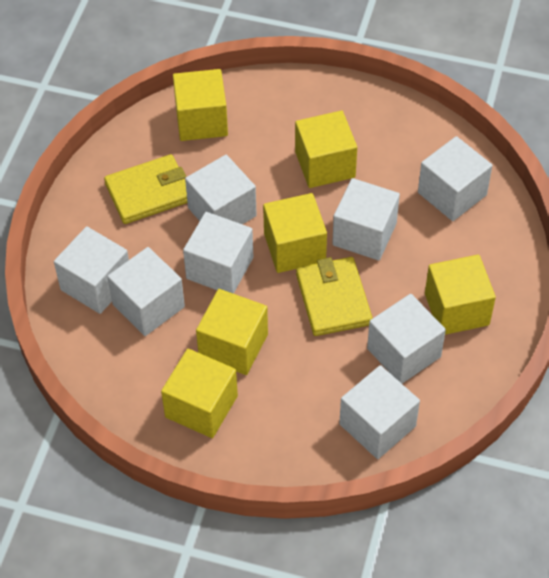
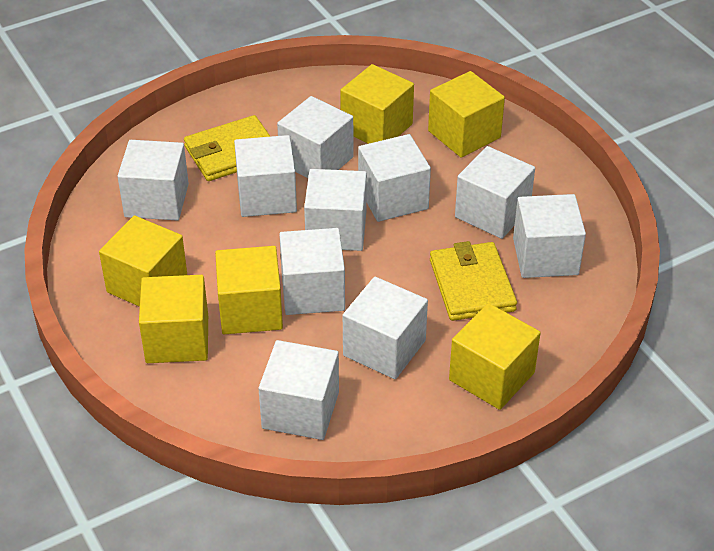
white cube: 8 -> 10

